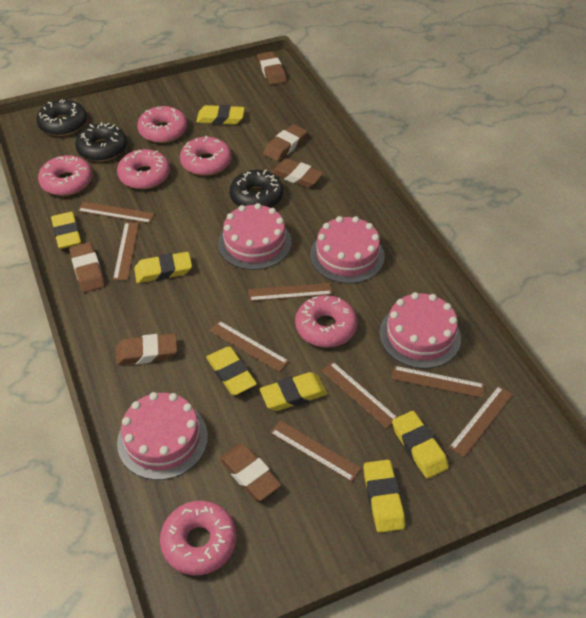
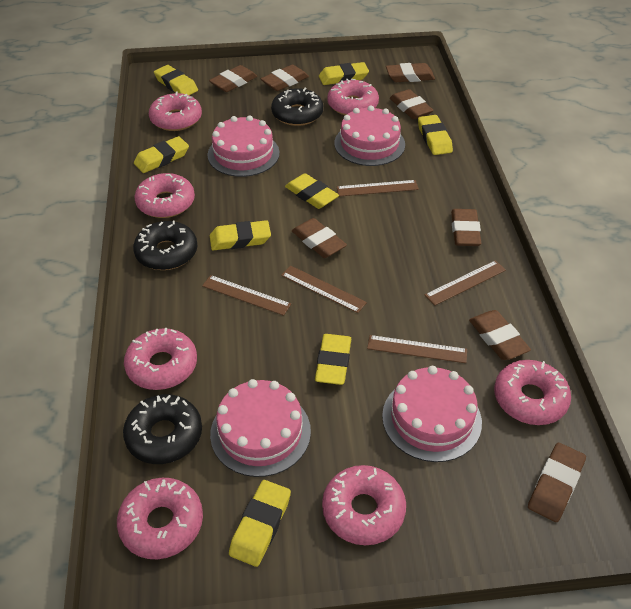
brown eraser: 6 -> 8
brown ruler: 8 -> 5
pink donut: 6 -> 7
yellow eraser: 7 -> 8

